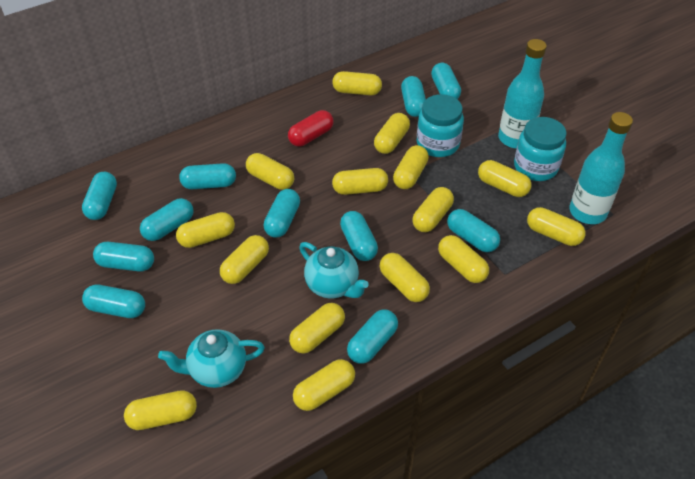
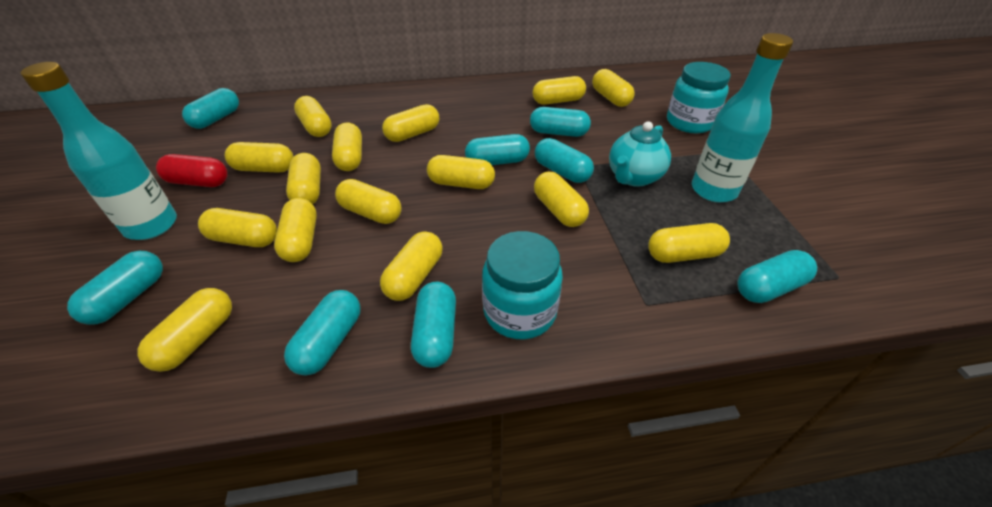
turquoise capsule: 11 -> 8
turquoise teapot: 2 -> 1

